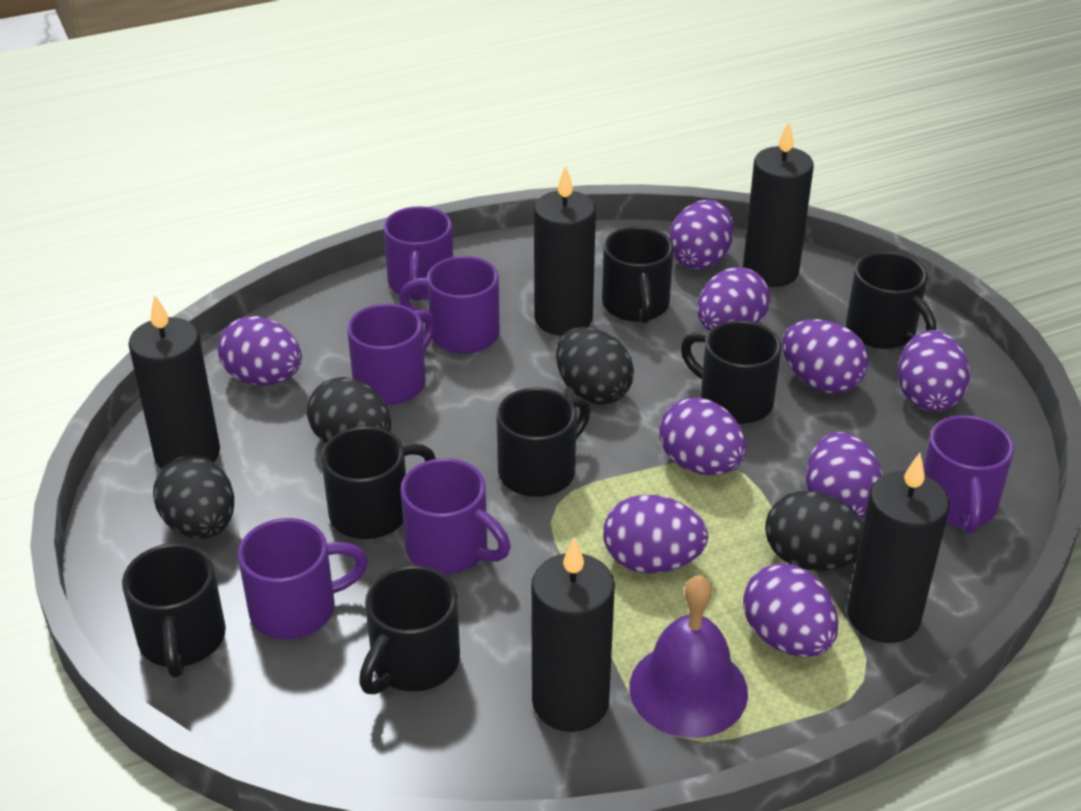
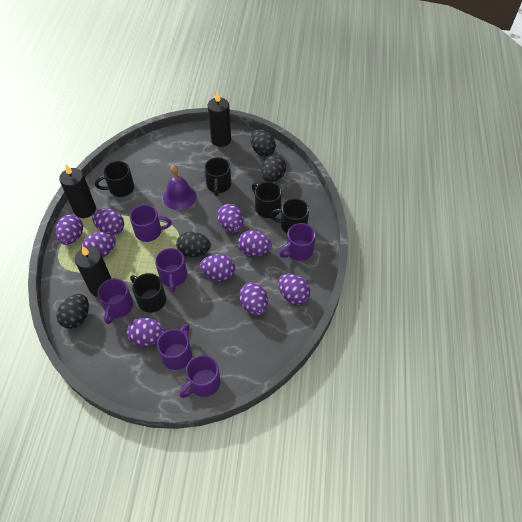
black candle: 5 -> 3
black mug: 7 -> 5

